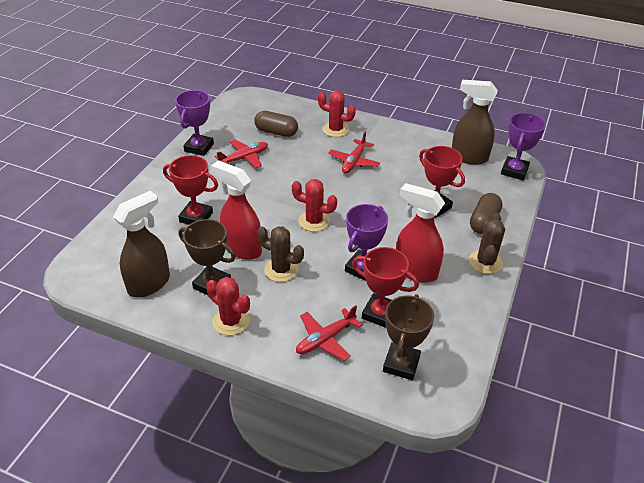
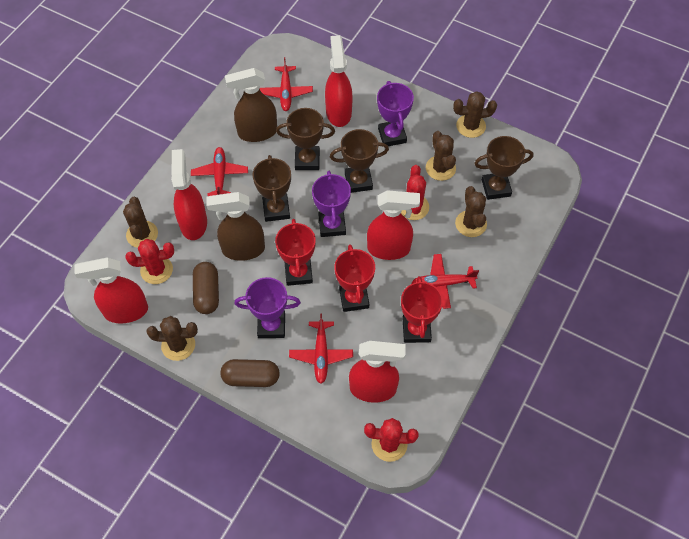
brown cactus: 2 -> 5
brown trophy: 2 -> 4
red plane: 3 -> 4
red spray bottle: 2 -> 5

